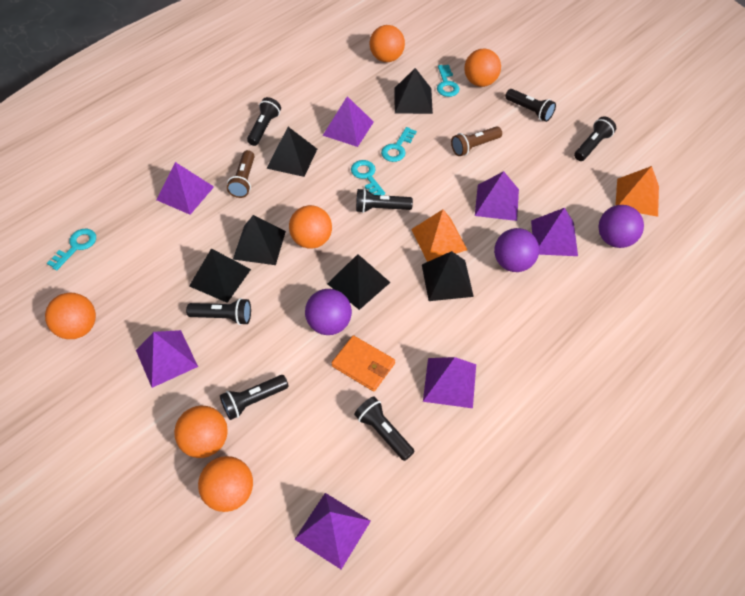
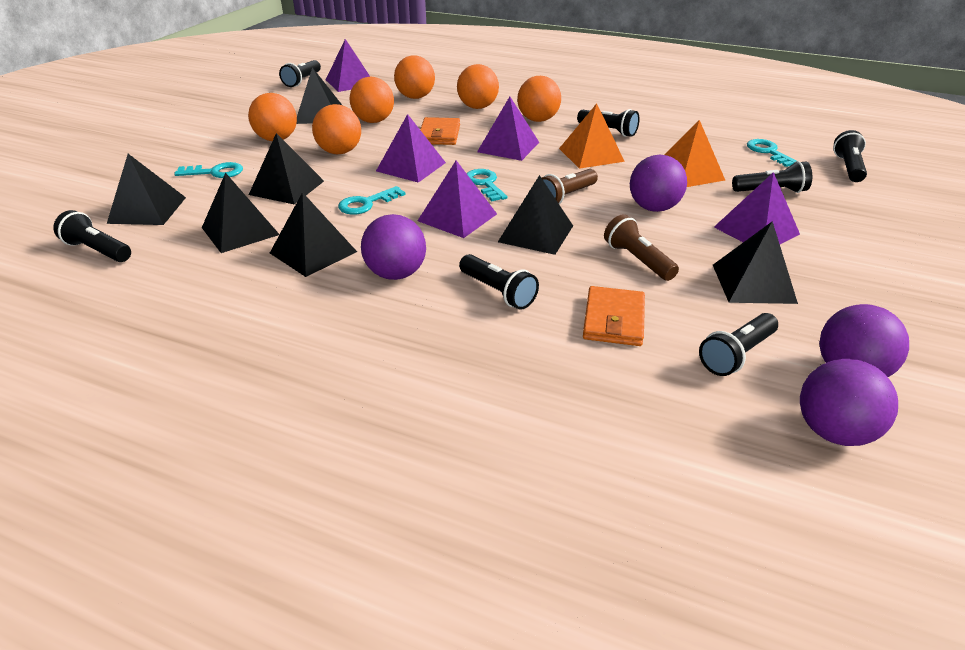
black pyramid: 6 -> 7
orange wallet: 1 -> 2
purple ball: 3 -> 4
purple pyramid: 7 -> 5

